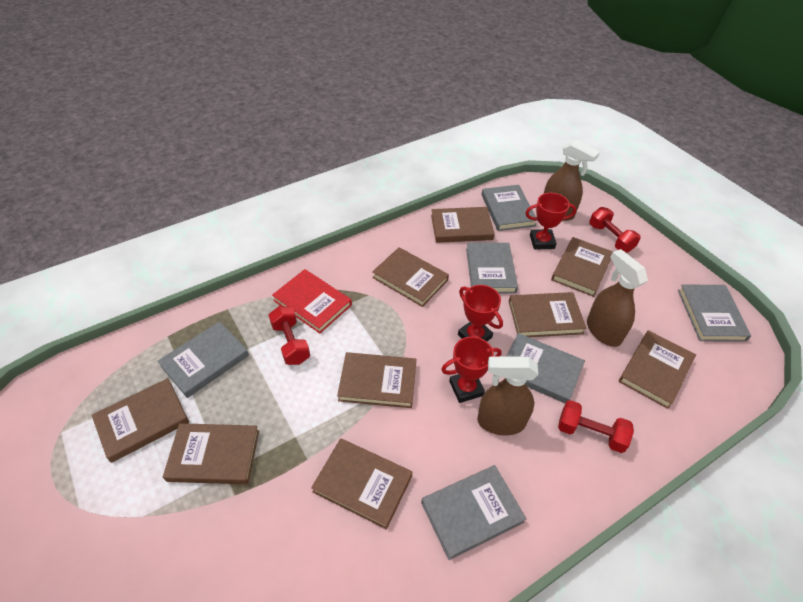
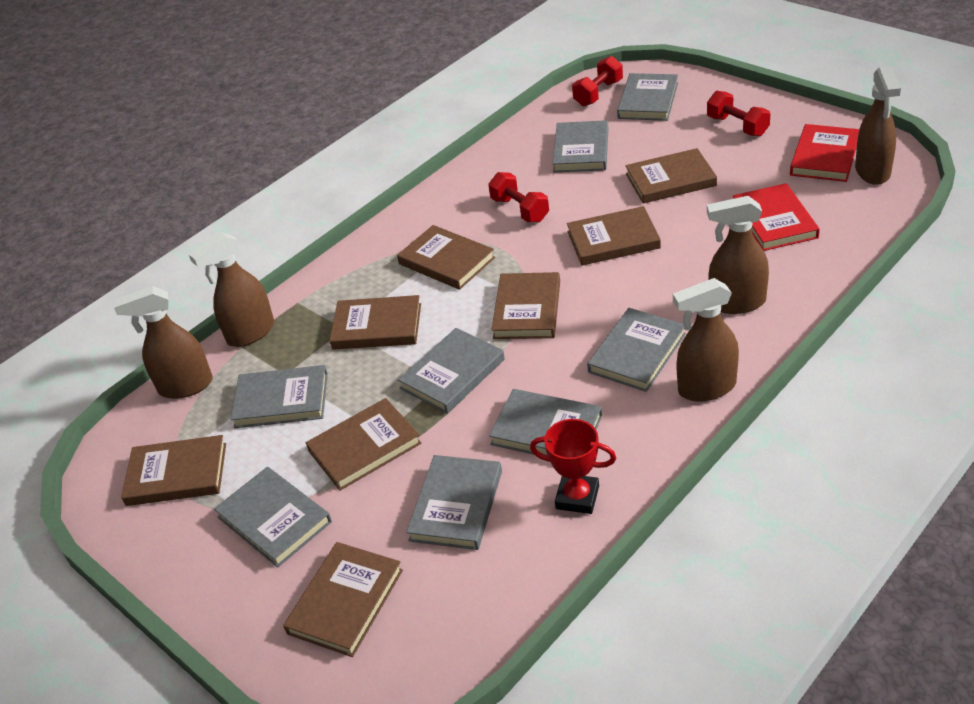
brown book: 9 -> 8
brown spray bottle: 3 -> 5
grey book: 6 -> 8
red book: 1 -> 2
red trophy: 3 -> 1

